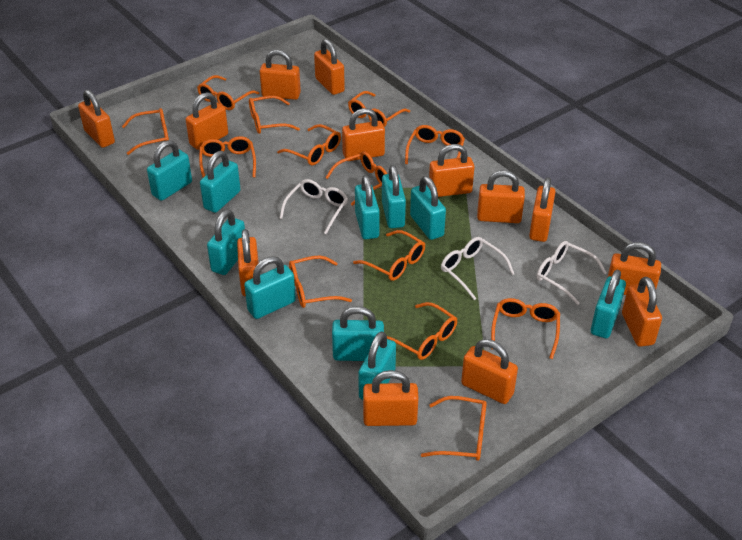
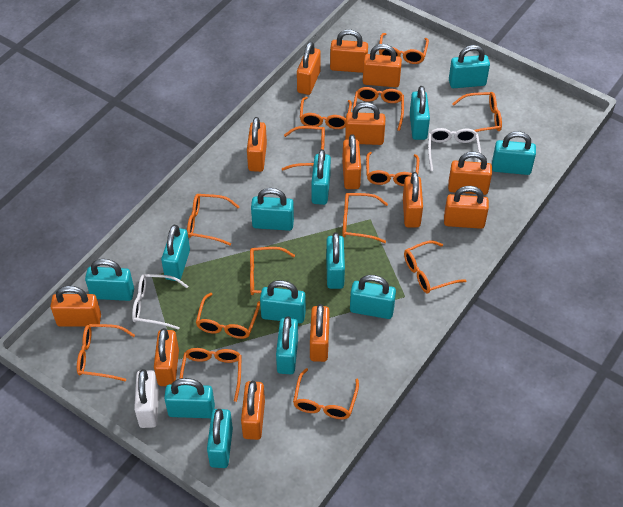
orange glasses: 13 -> 14
turquoise padlock: 10 -> 13
white glasses: 3 -> 2
white padlock: 0 -> 1

